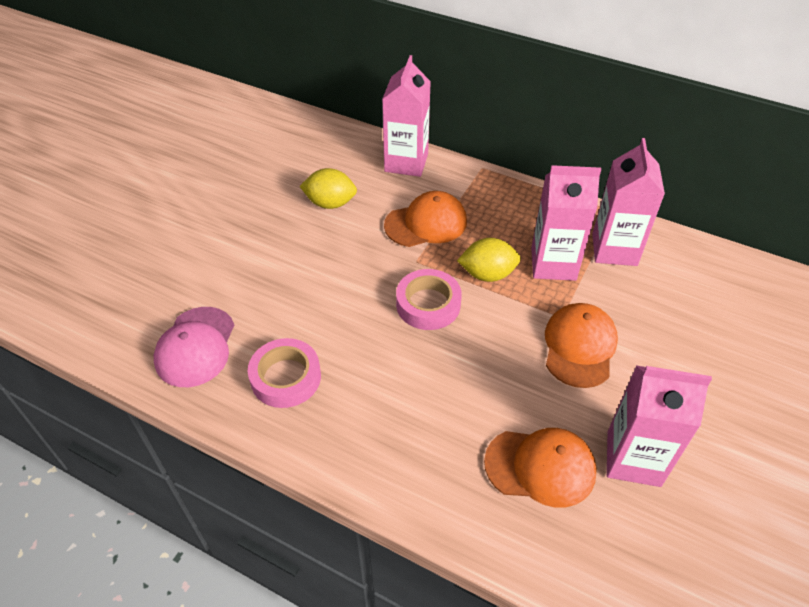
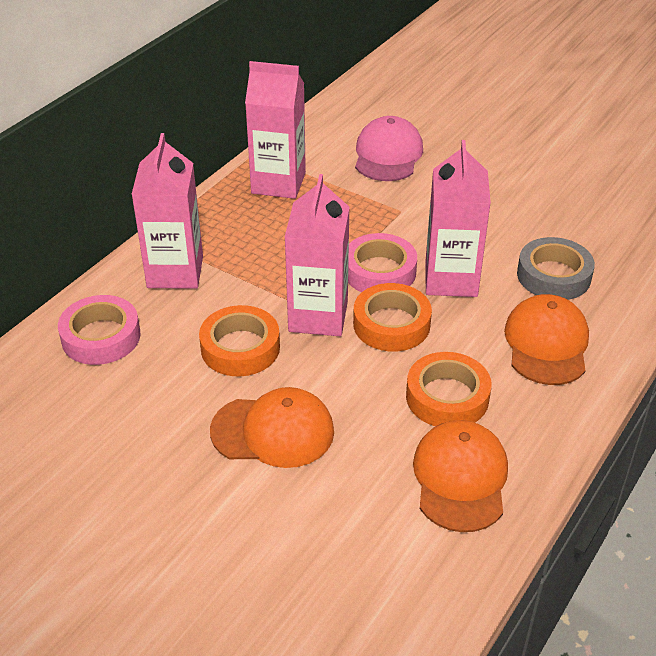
grey tape: 0 -> 1
orange tape: 0 -> 3
yellow lemon: 2 -> 0

